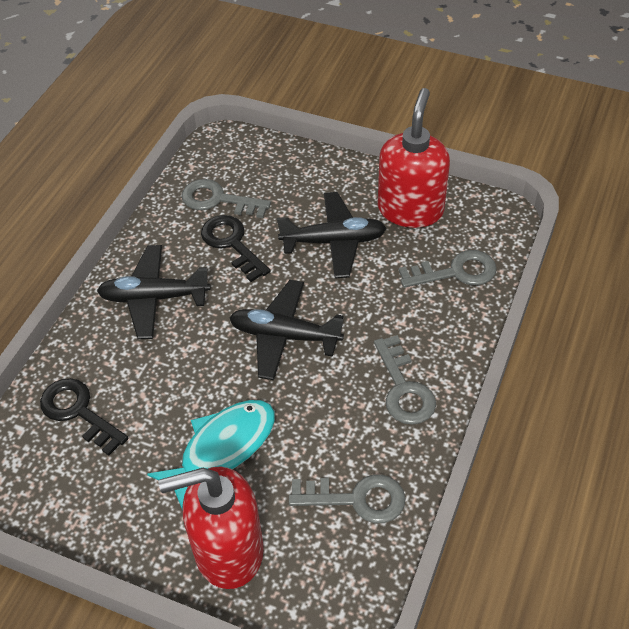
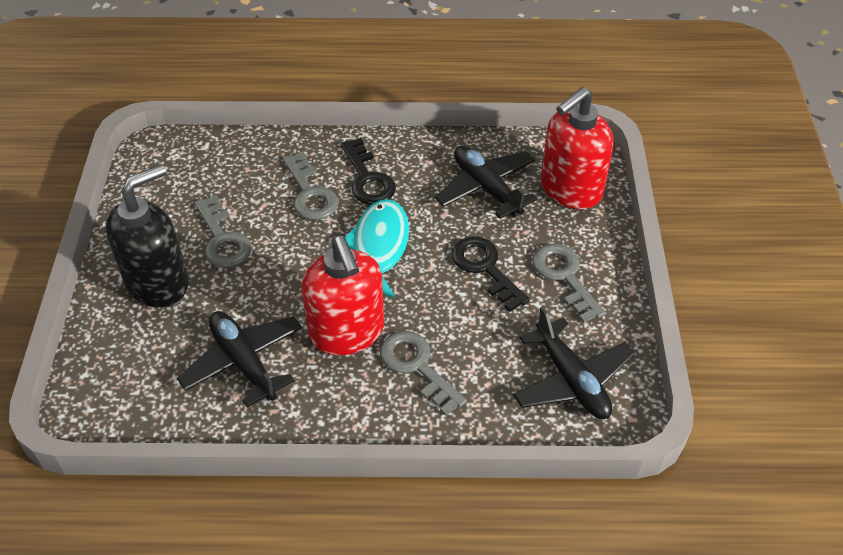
black soap dispenser: 0 -> 1

